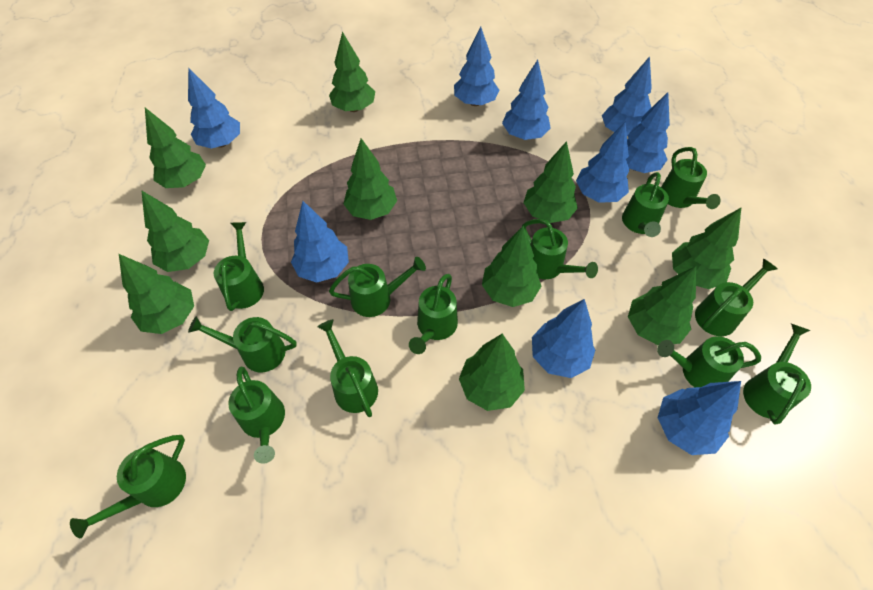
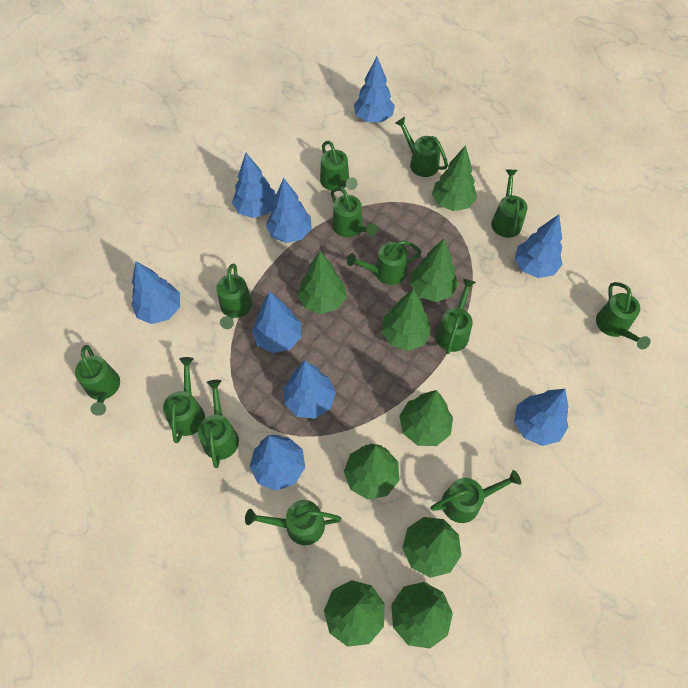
green tree: 10 -> 9

